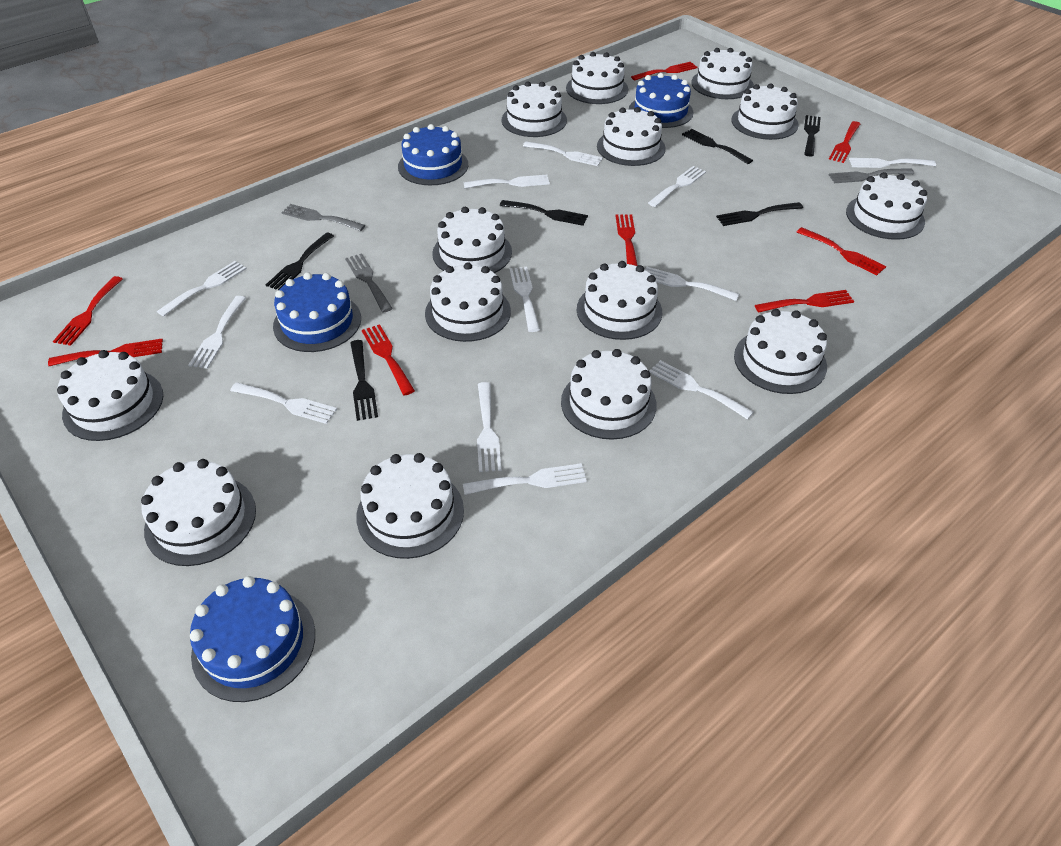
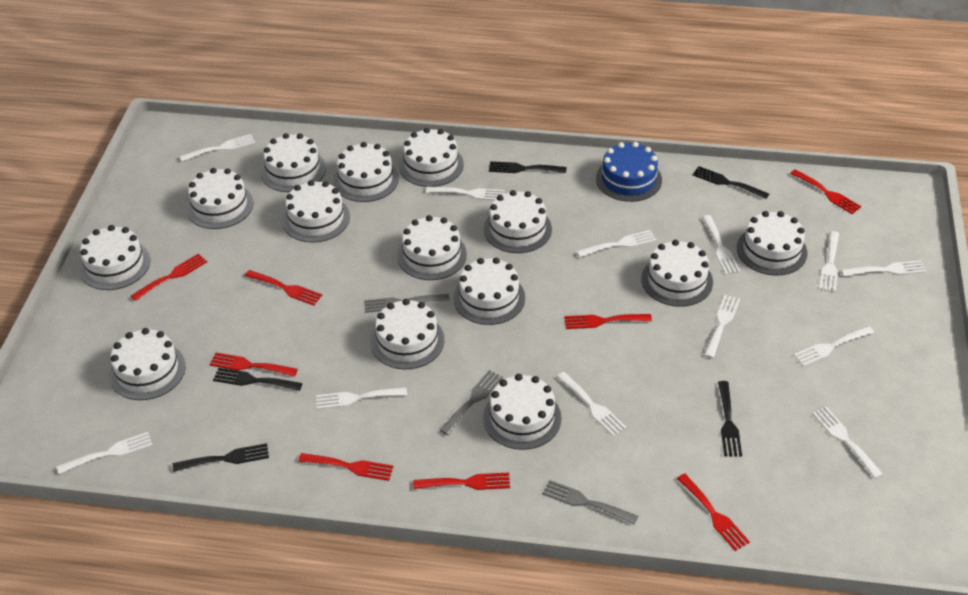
black fork: 6 -> 5
blue cake: 4 -> 1

